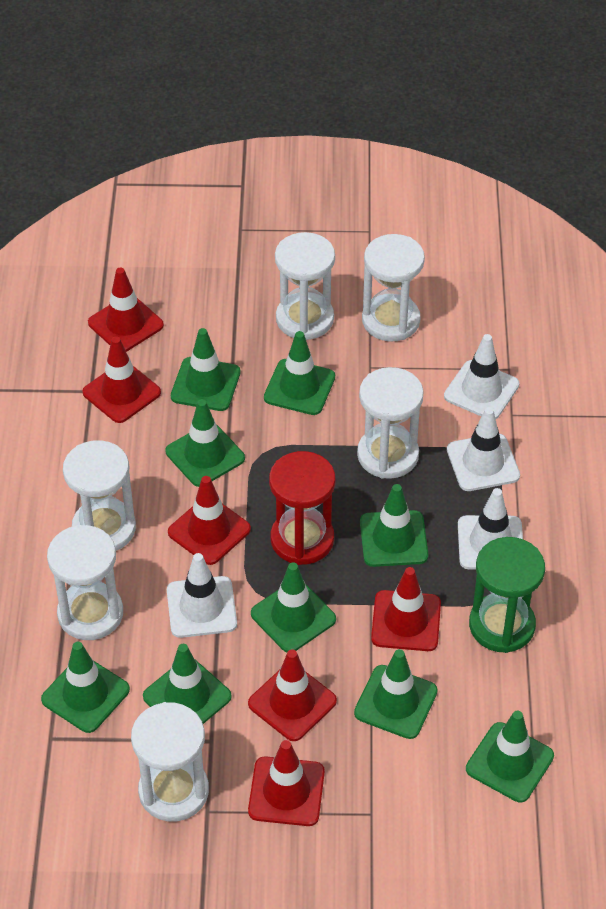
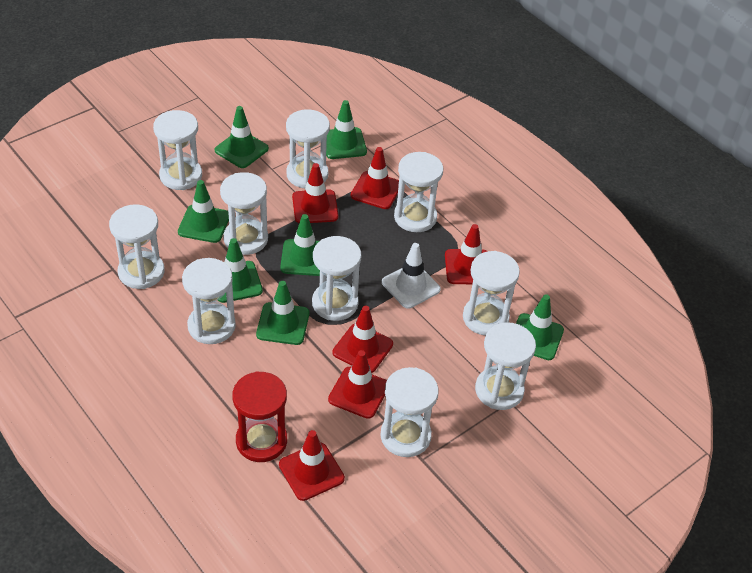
green hourglass: 1 -> 0
green traffic cone: 9 -> 7
white hourglass: 6 -> 10
white traffic cone: 4 -> 1

